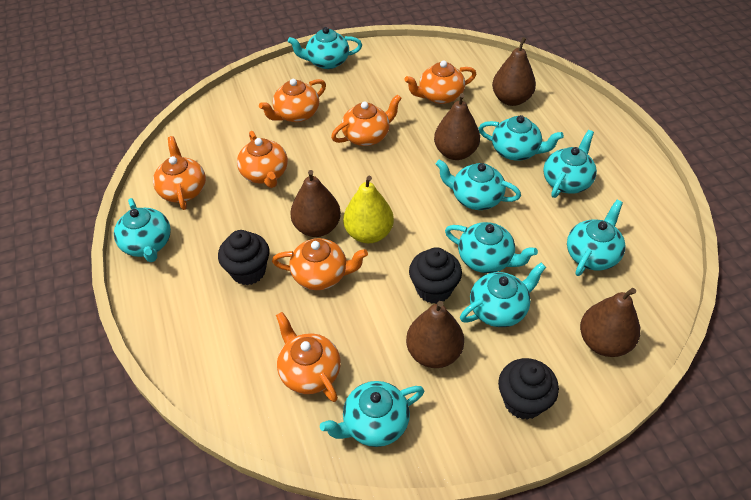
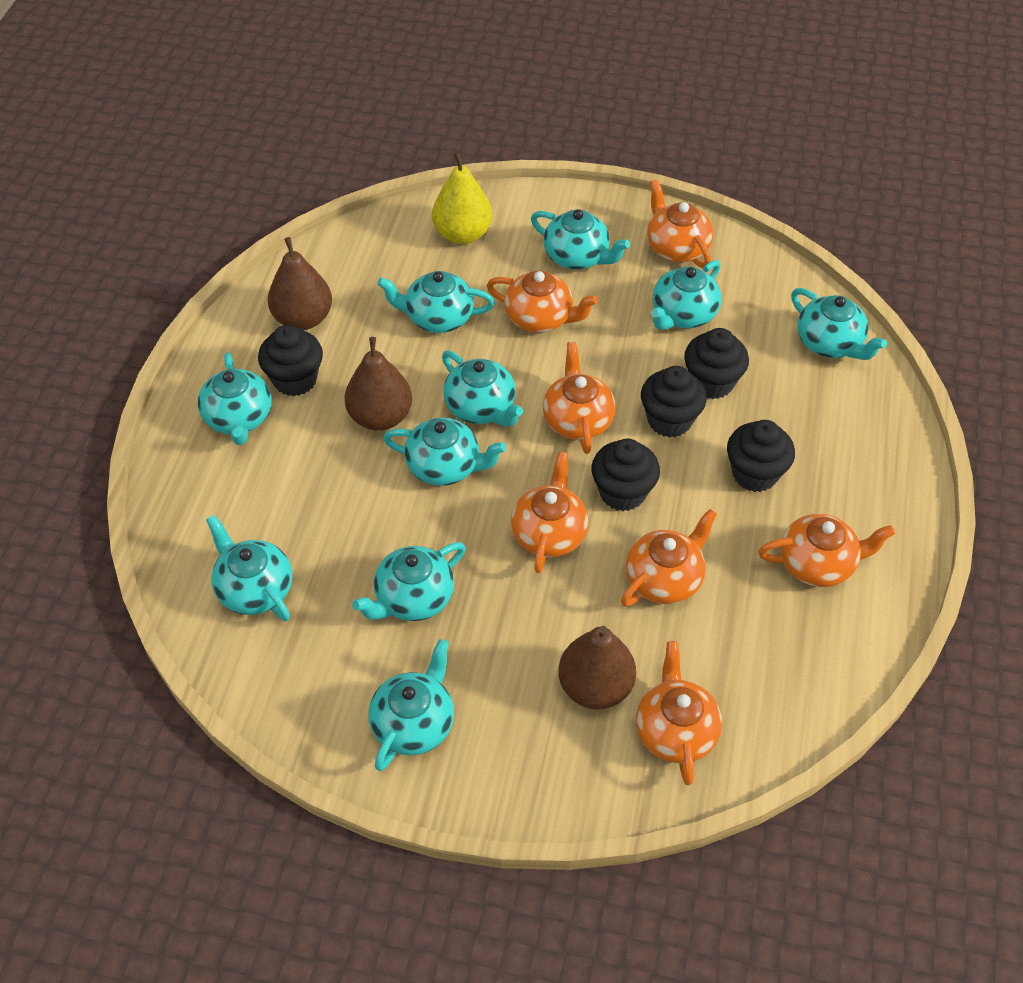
black cupcake: 3 -> 5
brown pear: 5 -> 3
turquoise teapot: 9 -> 10

